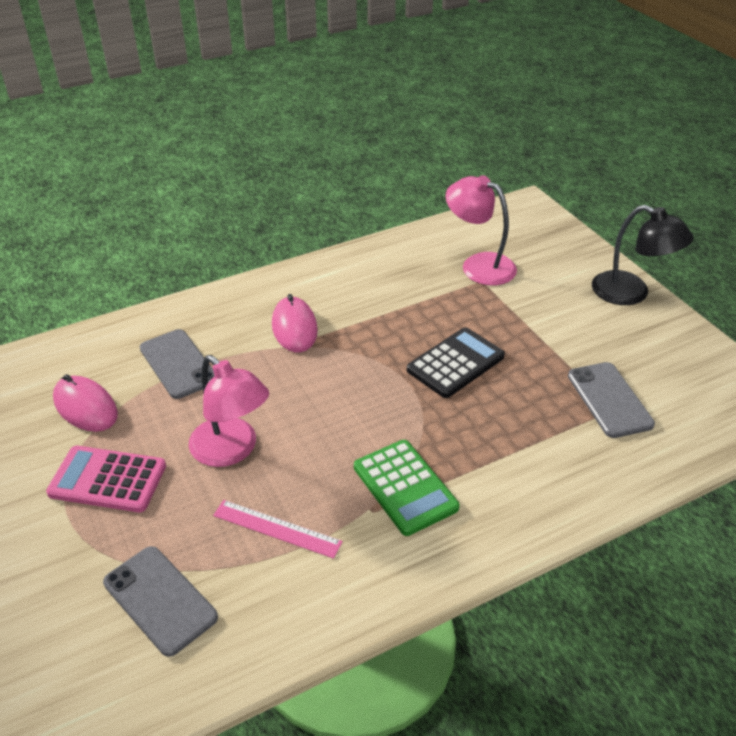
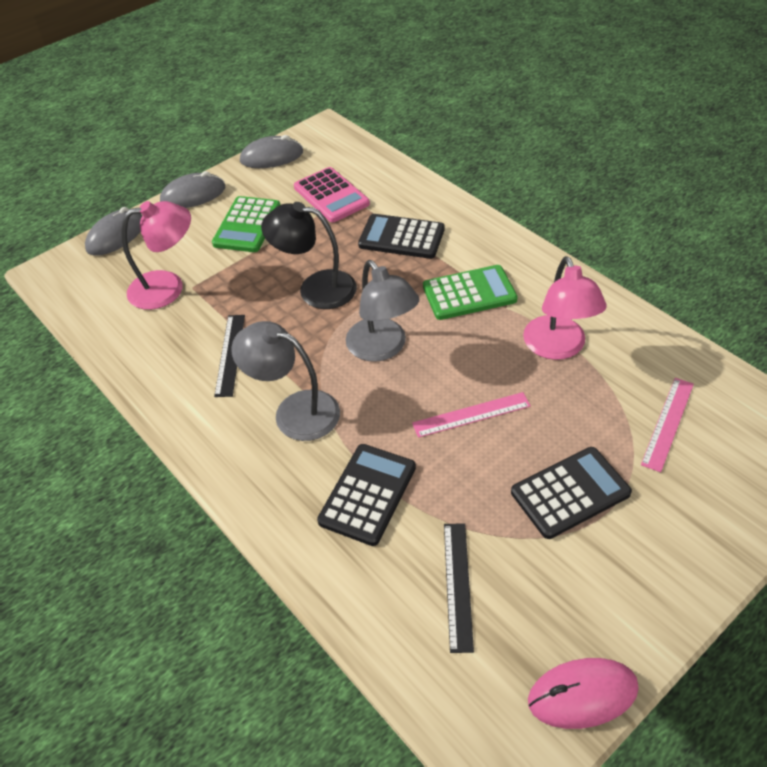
black calculator: 1 -> 3
black ruler: 0 -> 2
green calculator: 1 -> 2
grey lamp: 0 -> 2
grey mouse: 0 -> 3
grey phone: 3 -> 0
pink mouse: 2 -> 1
pink ruler: 1 -> 2

